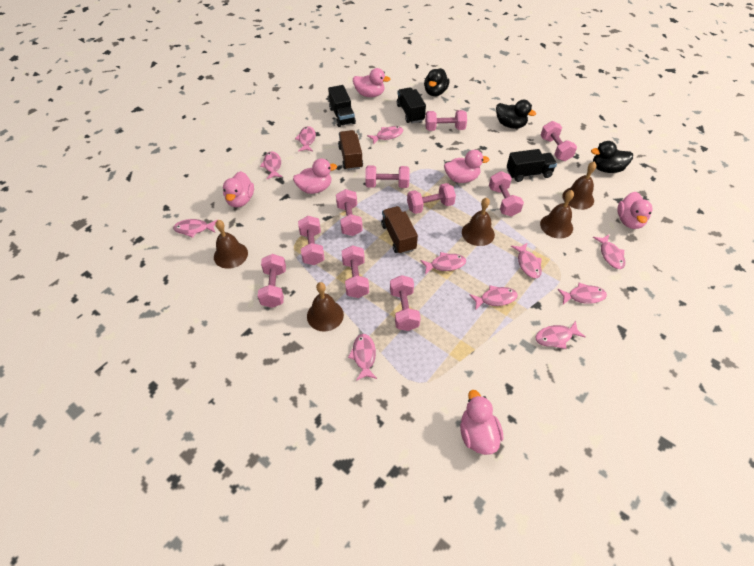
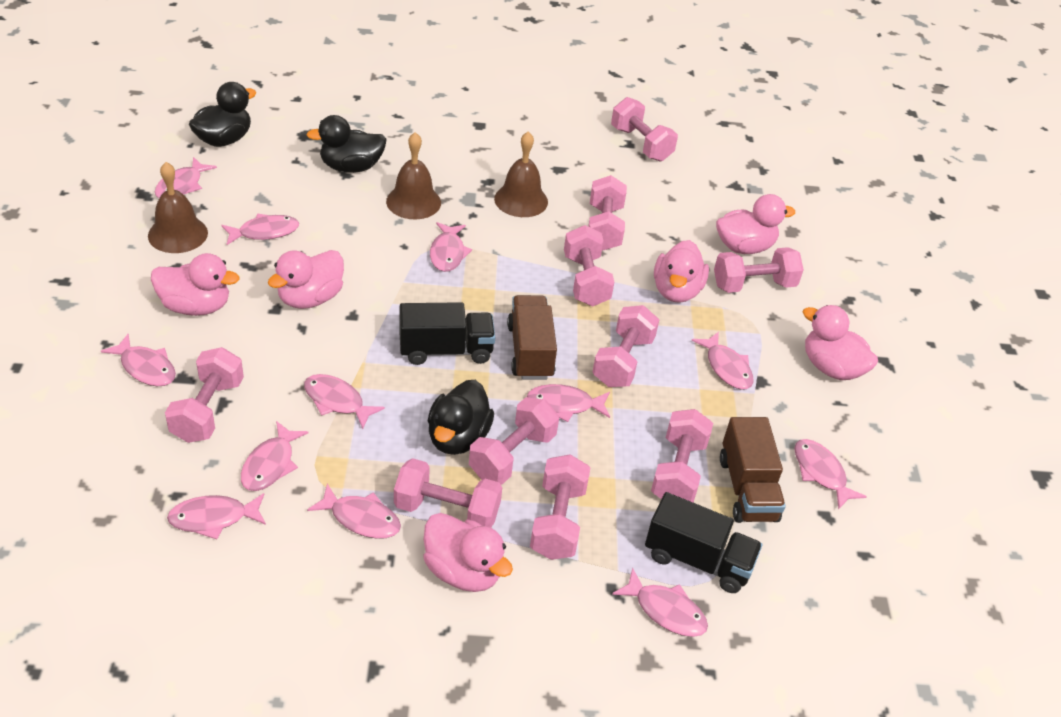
black truck: 3 -> 2
brown bell: 5 -> 3
pink fish: 11 -> 12

